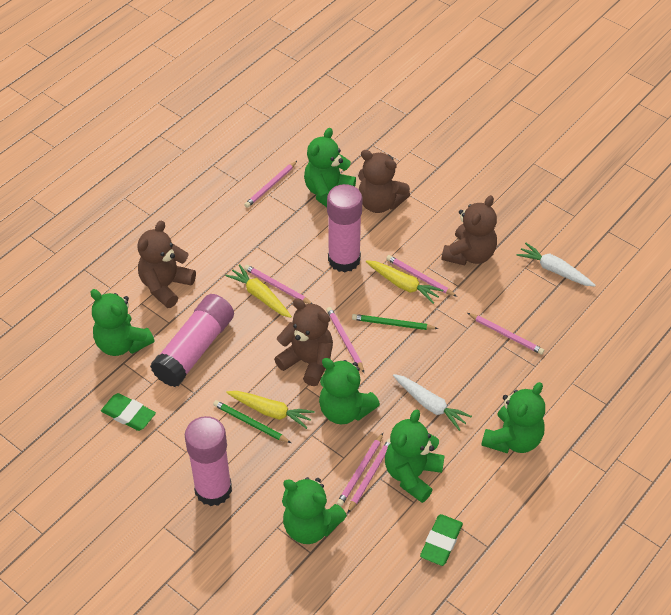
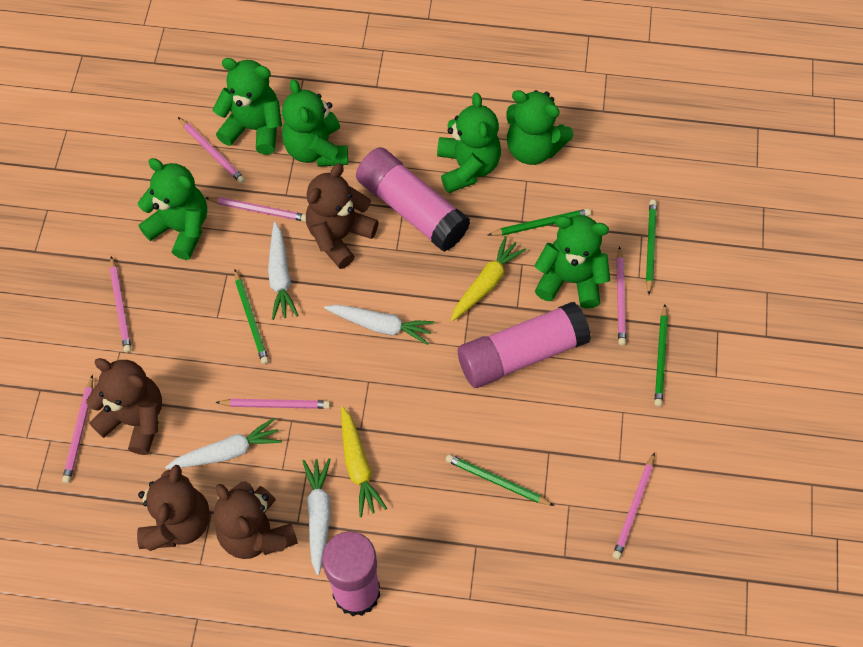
green eraser: 2 -> 0
green pencil: 2 -> 5
white carrot: 2 -> 4
yellow carrot: 3 -> 2

